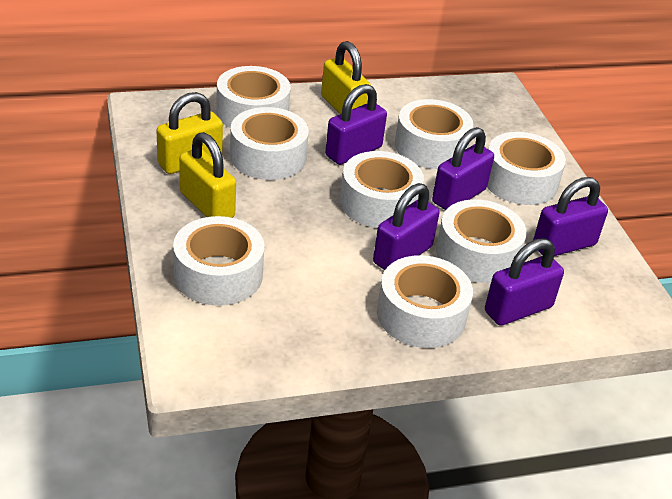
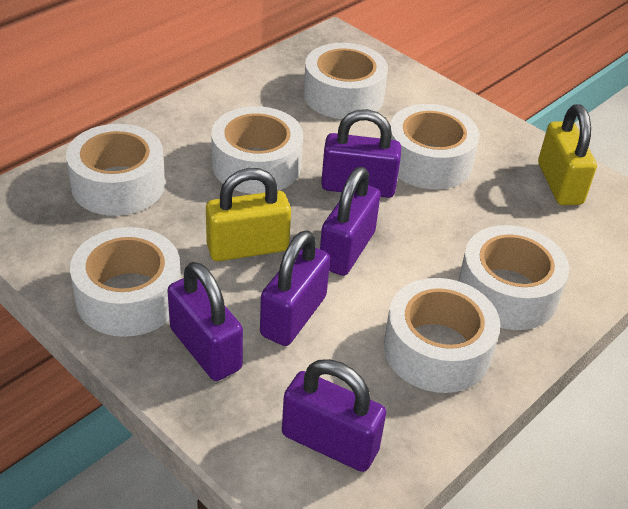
white tape: 8 -> 7
yellow padlock: 3 -> 2

